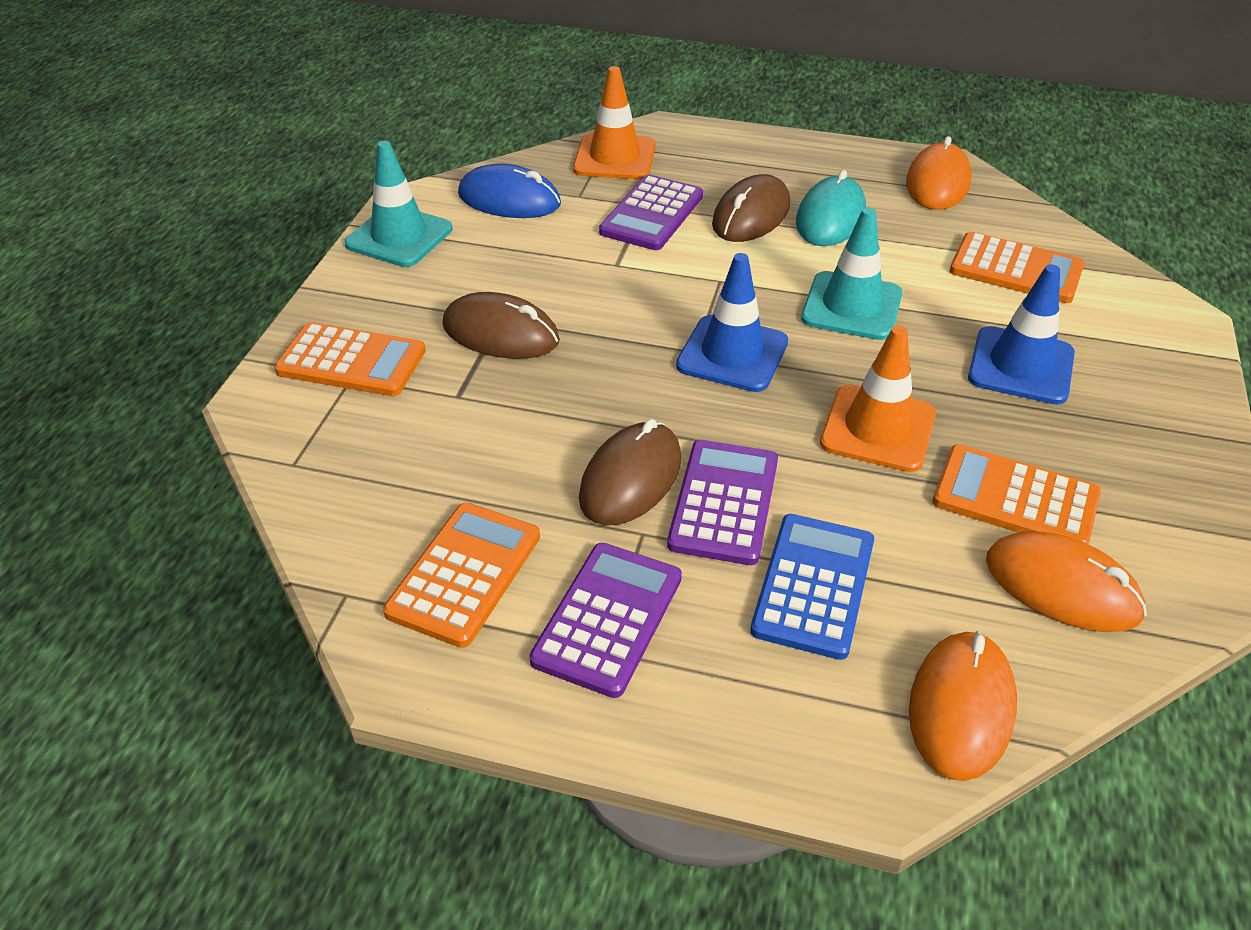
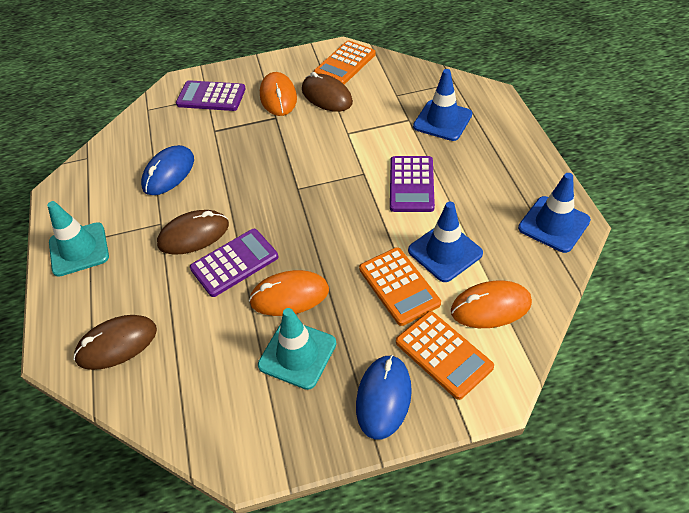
blue calculator: 1 -> 0
blue mouse: 1 -> 2
blue traffic cone: 2 -> 3
orange calculator: 4 -> 3
orange traffic cone: 2 -> 0
turquoise mouse: 1 -> 0

